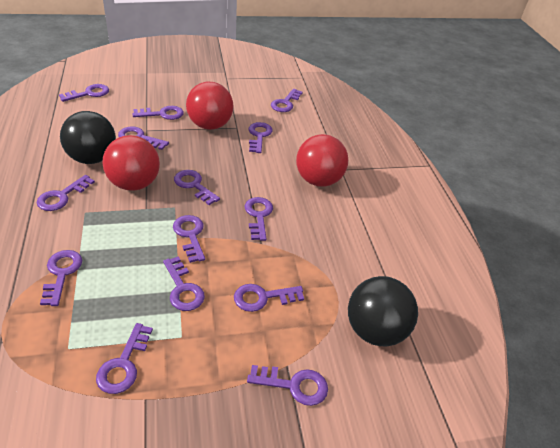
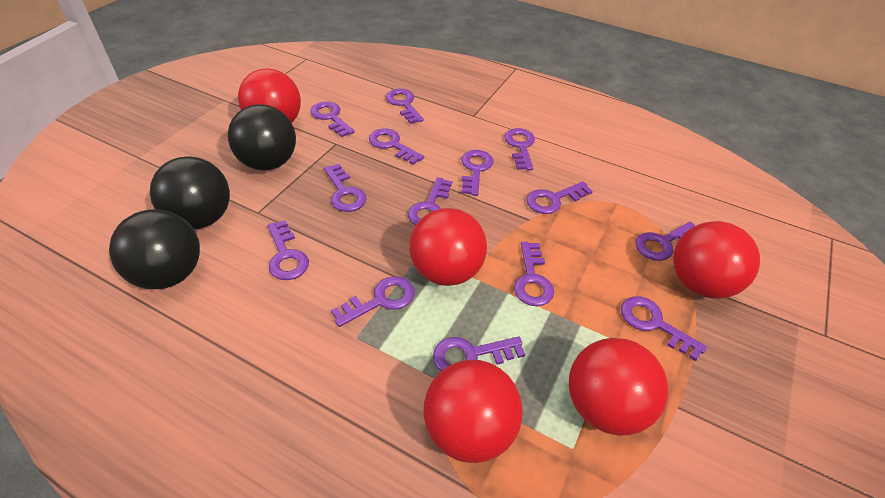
black ball: 2 -> 3
red ball: 3 -> 5

